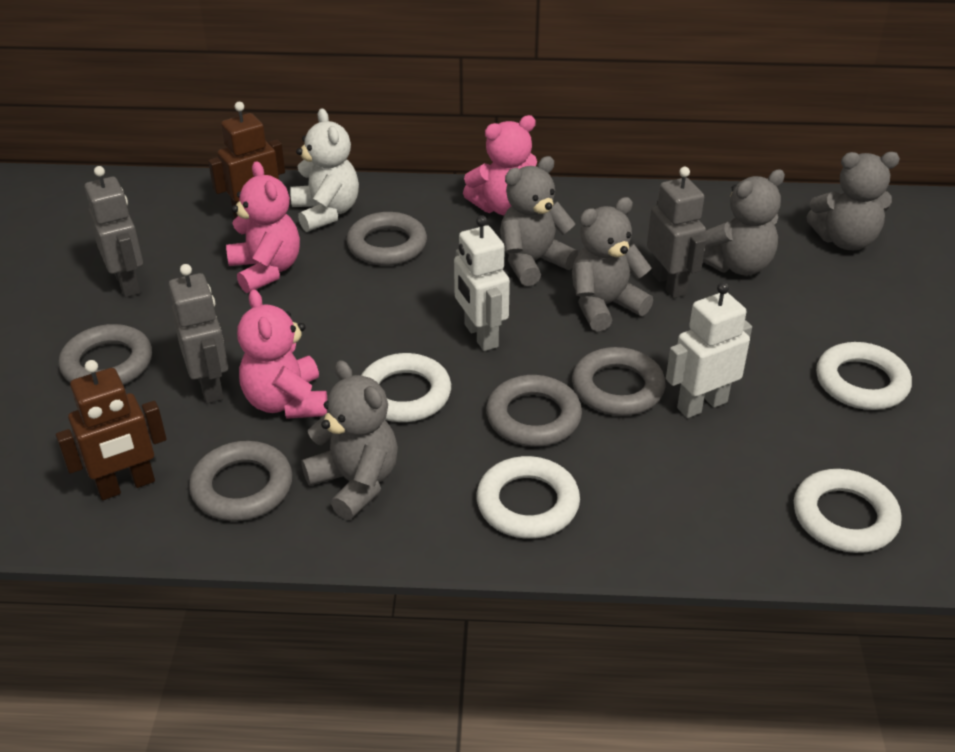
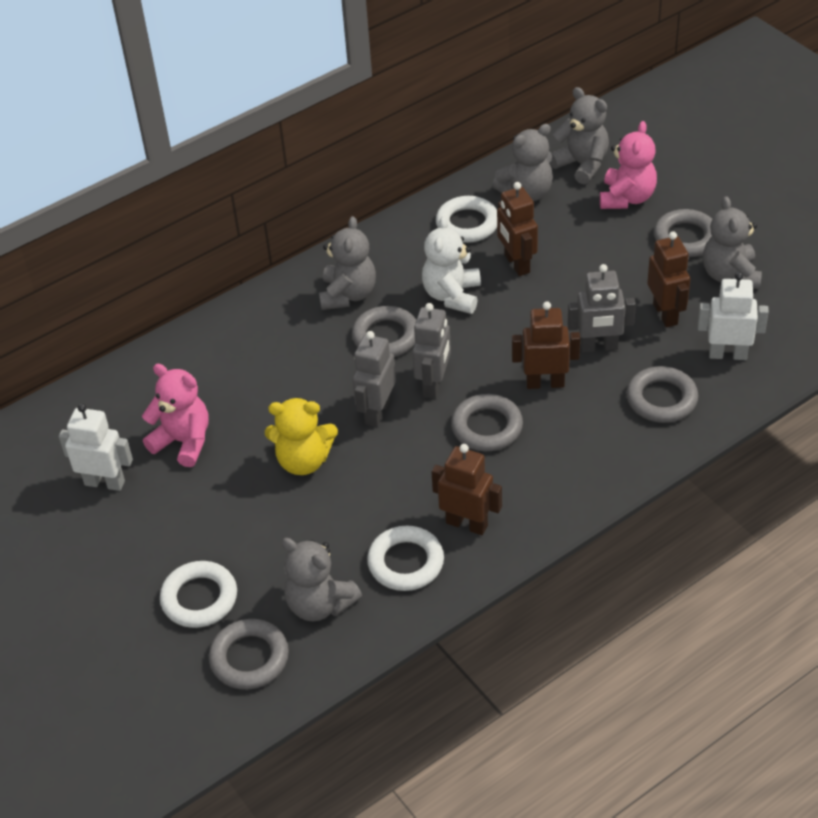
brown robot: 2 -> 4
pink teddy bear: 3 -> 2
white ring: 4 -> 3
yellow teddy bear: 0 -> 1

